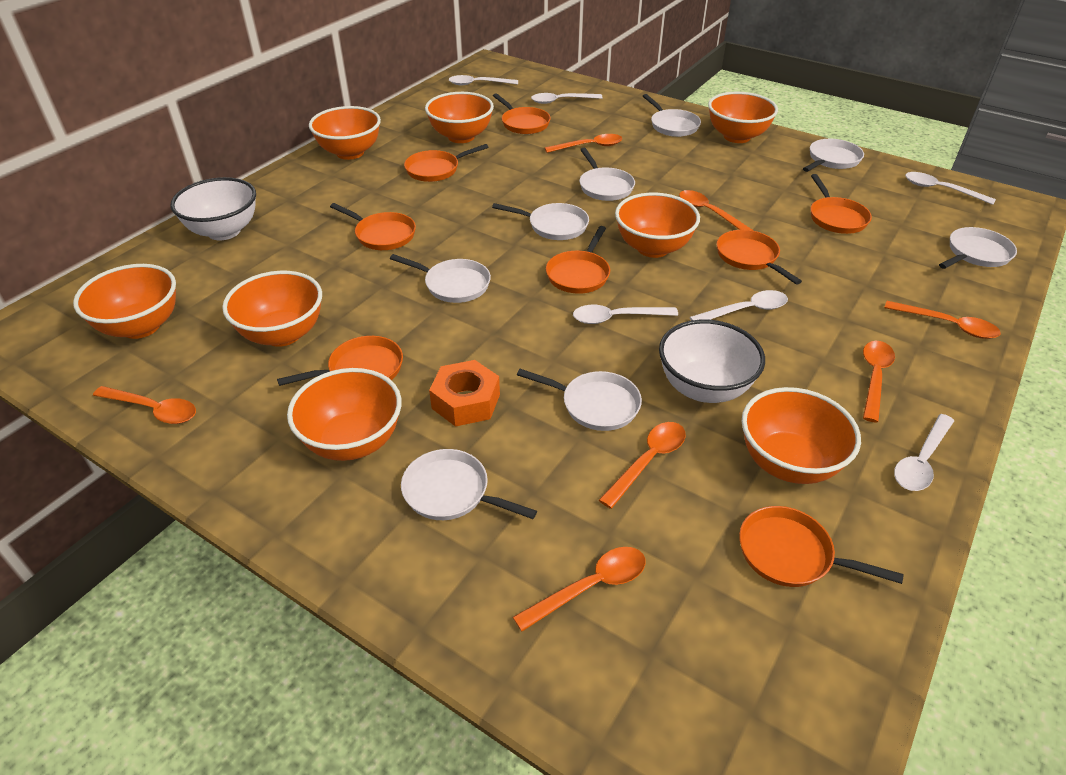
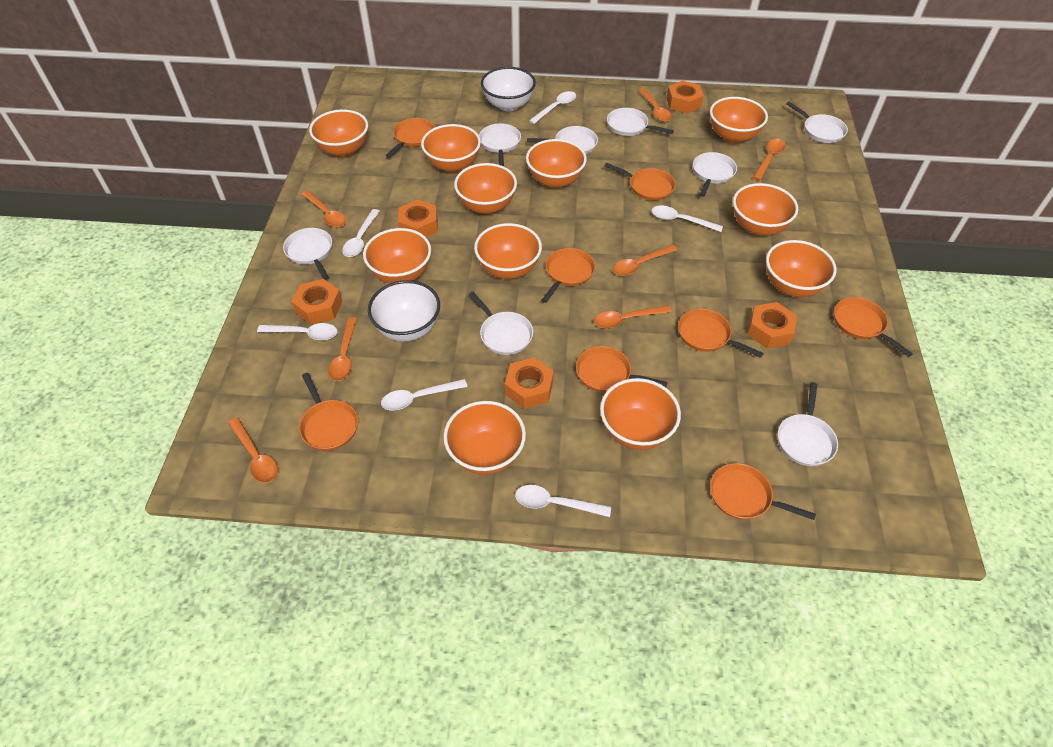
orange bowl: 8 -> 11
orange nut: 1 -> 5

